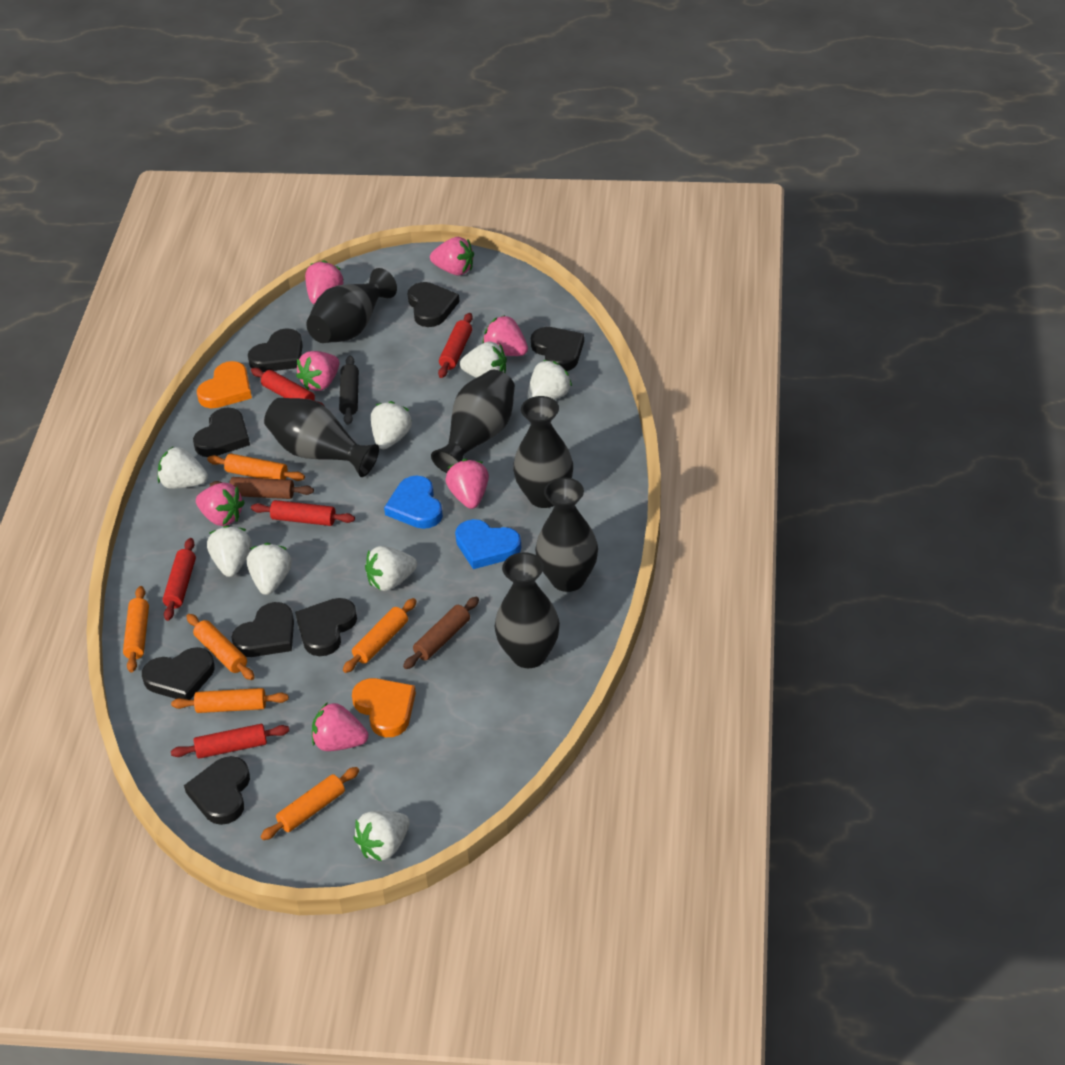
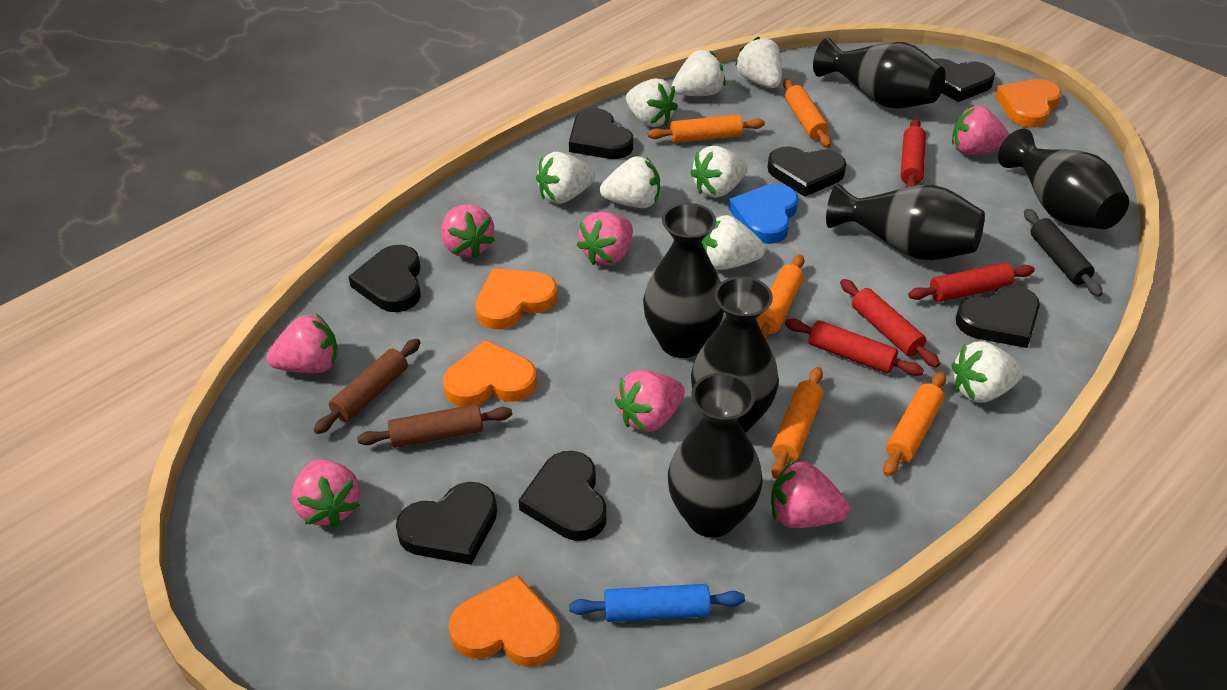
black heart: 8 -> 7
blue heart: 2 -> 1
blue rolling pin: 0 -> 1
orange heart: 2 -> 4
orange rolling pin: 6 -> 5
red rolling pin: 5 -> 4

